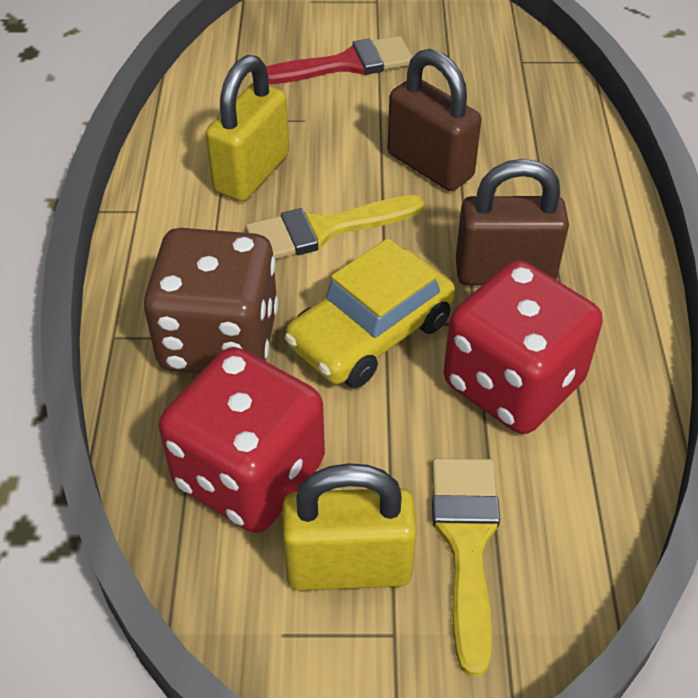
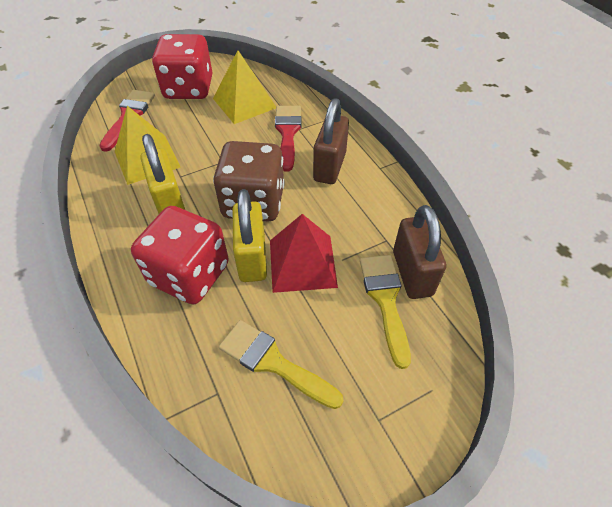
red brush: 1 -> 2
red pyramid: 0 -> 1
yellow car: 1 -> 0
yellow pyramid: 0 -> 2

